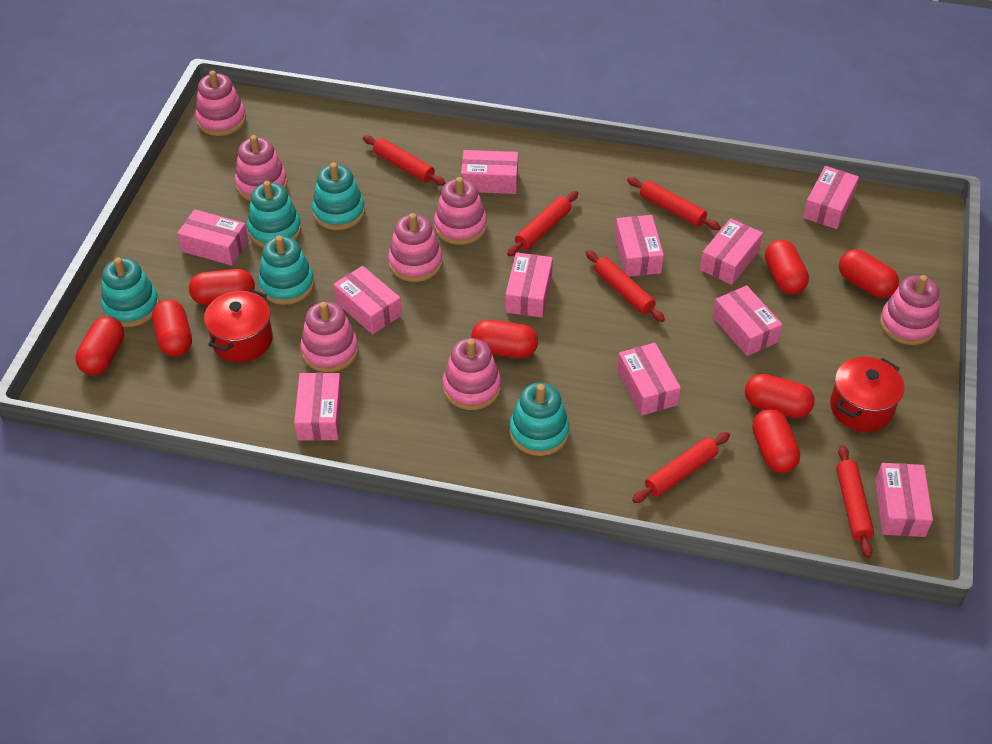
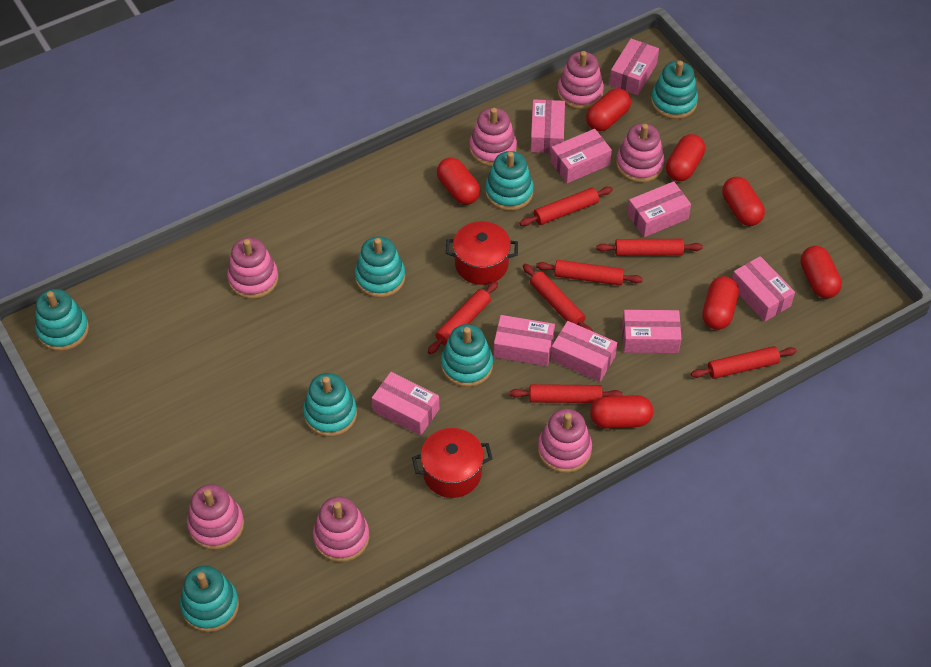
pink box: 11 -> 9
red capsule: 8 -> 7
red rolling pin: 6 -> 7
turquoise stacking toy: 5 -> 7

